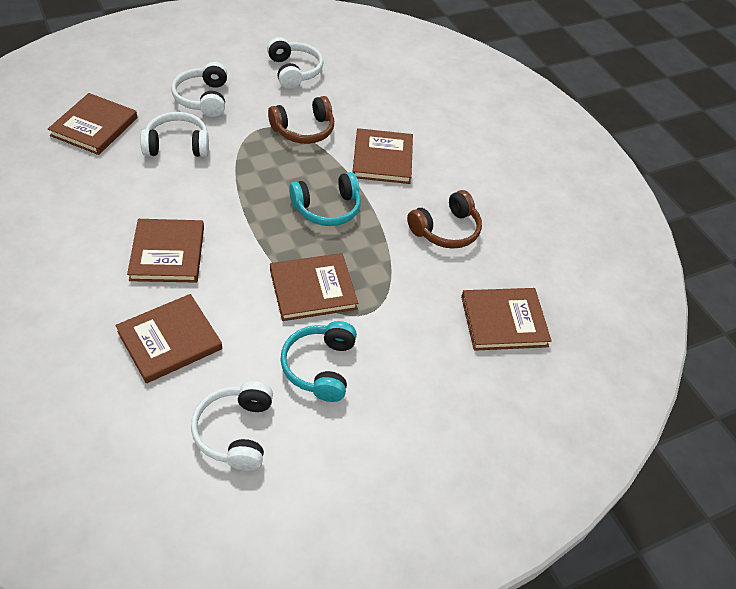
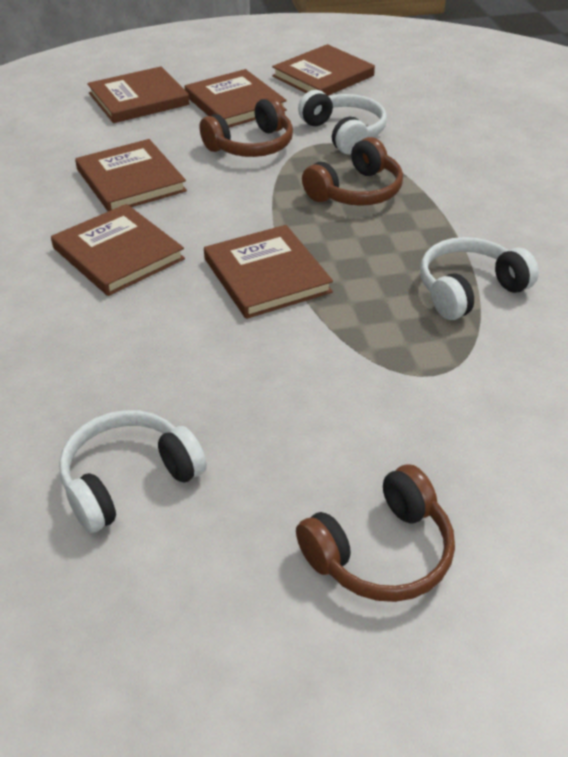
brown headphones: 2 -> 3
turquoise headphones: 2 -> 0
white headphones: 4 -> 3

